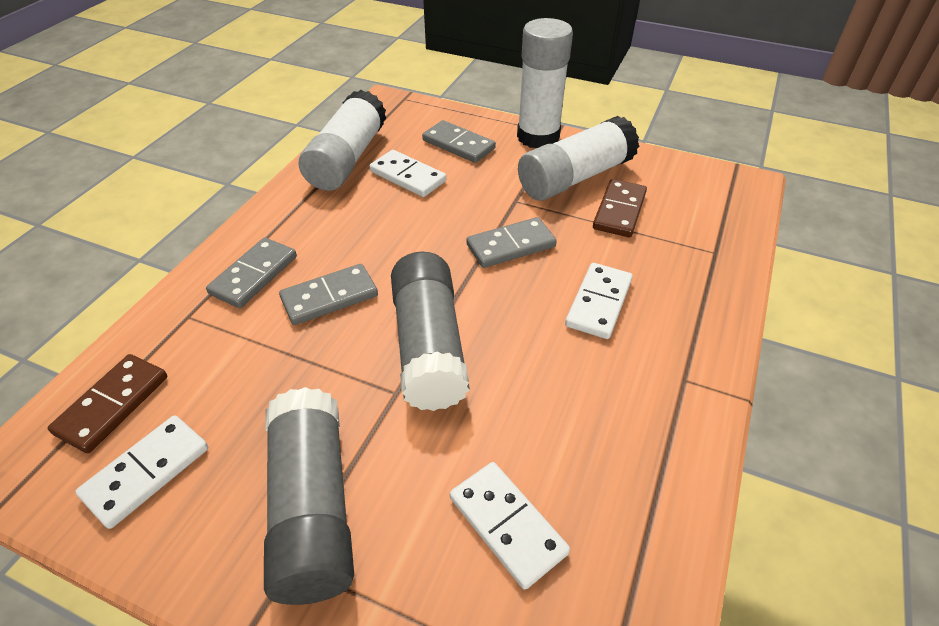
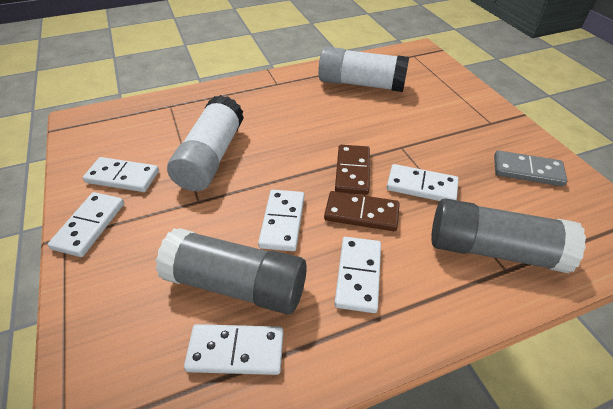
grey domino: 4 -> 1
white domino: 4 -> 6
white glue stick: 3 -> 2

